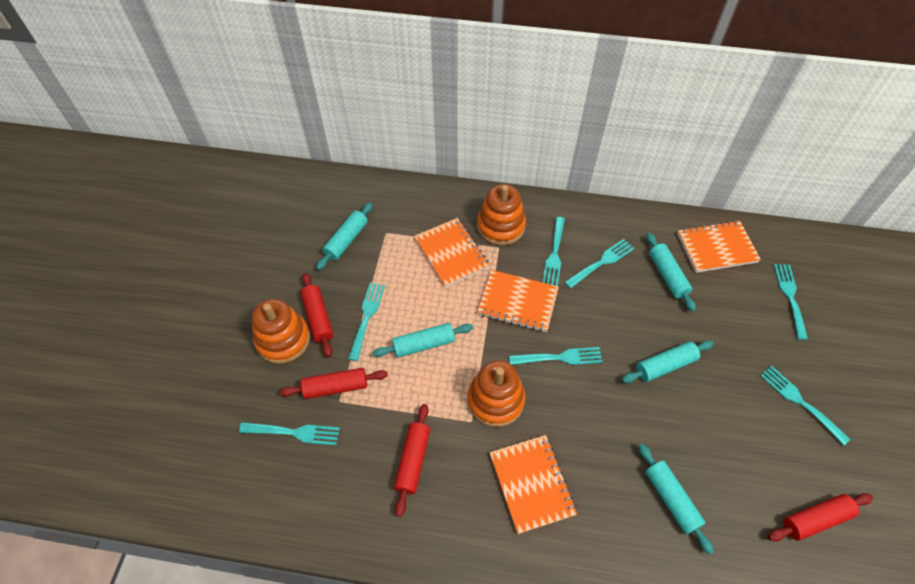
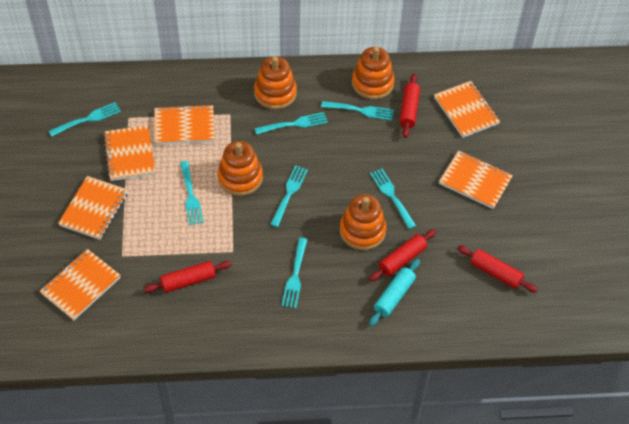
orange notebook: 4 -> 6
orange stacking toy: 3 -> 4
turquoise rolling pin: 5 -> 1

